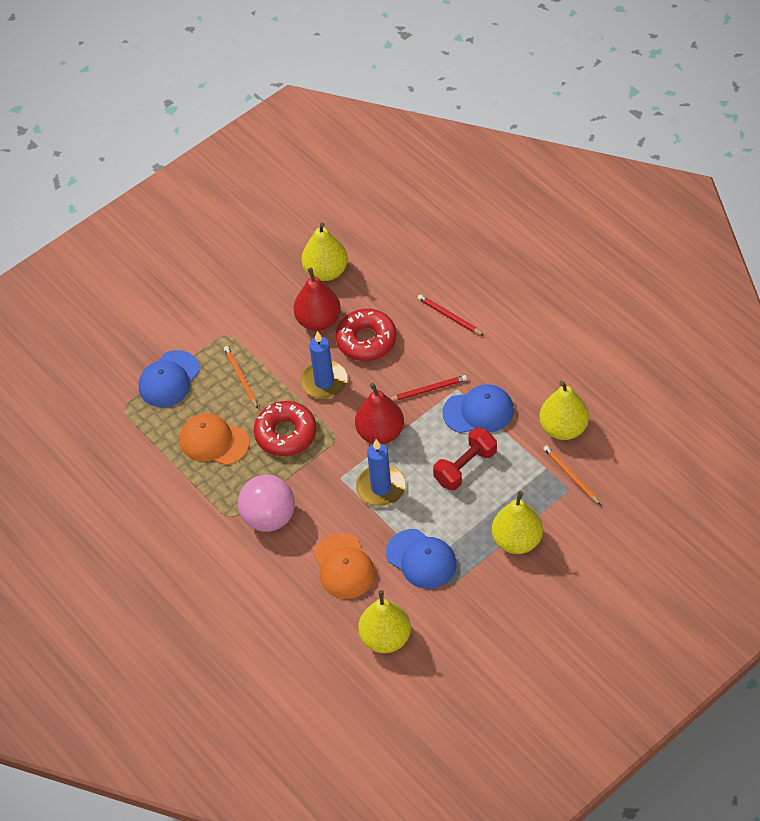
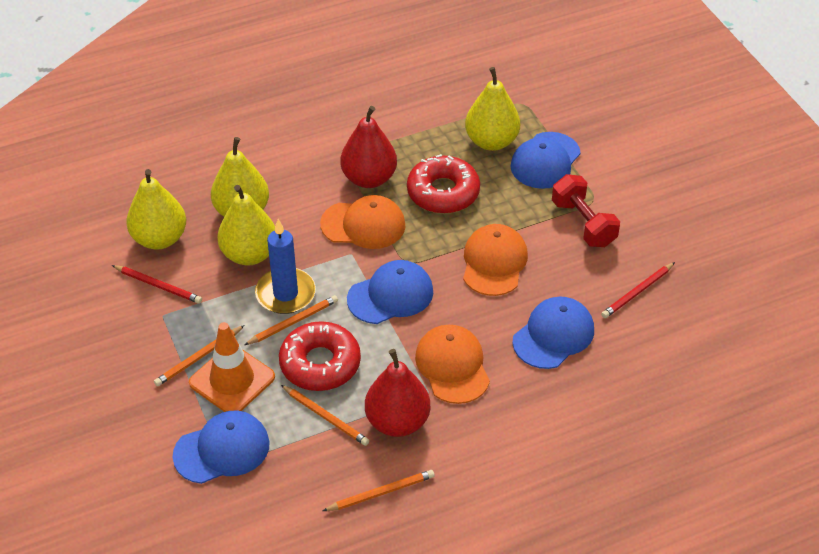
blue candle: 2 -> 1
blue cap: 3 -> 4
orange cap: 2 -> 3
orange pencil: 2 -> 4
orange traffic cone: 0 -> 1
pink ball: 1 -> 0

